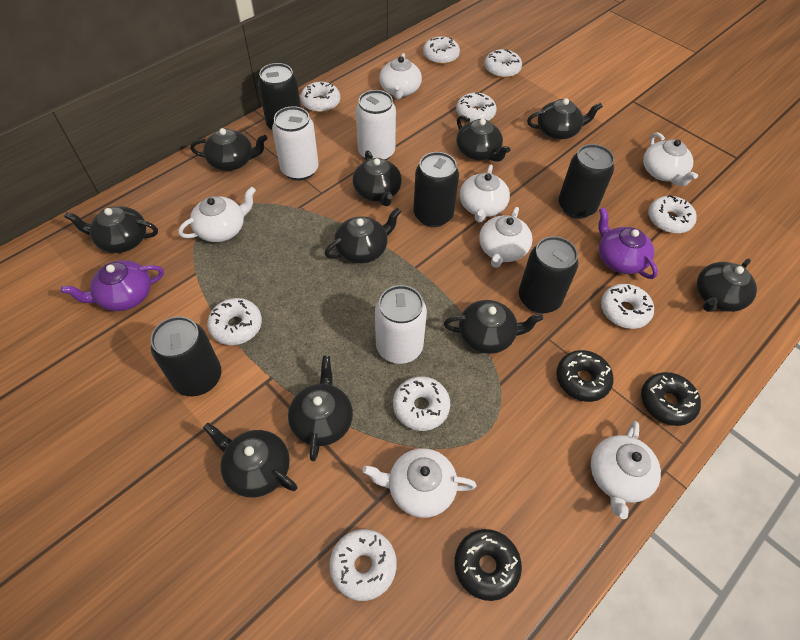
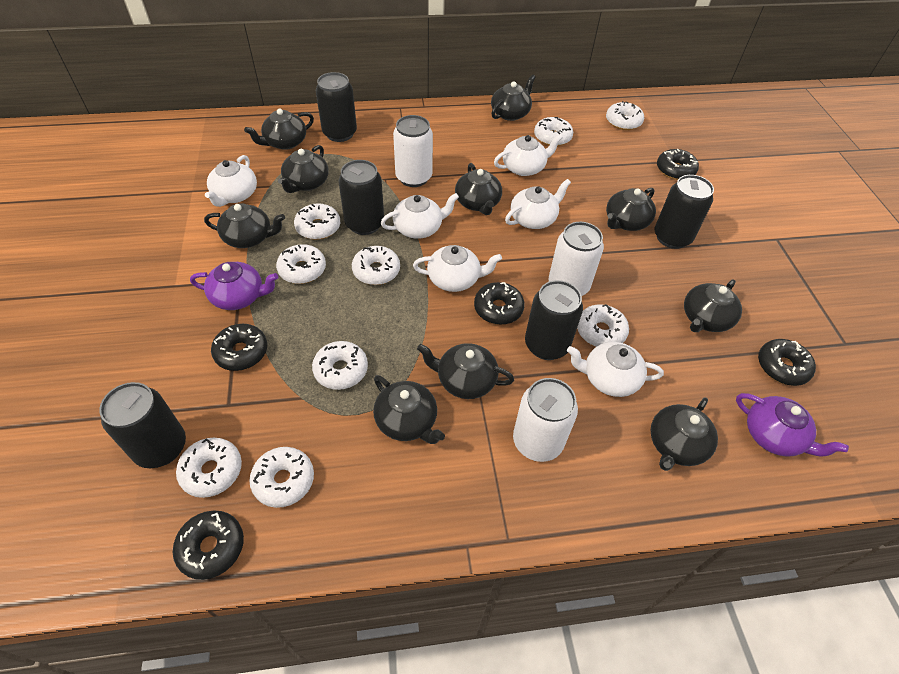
black donut: 3 -> 5
white teapot: 7 -> 6

